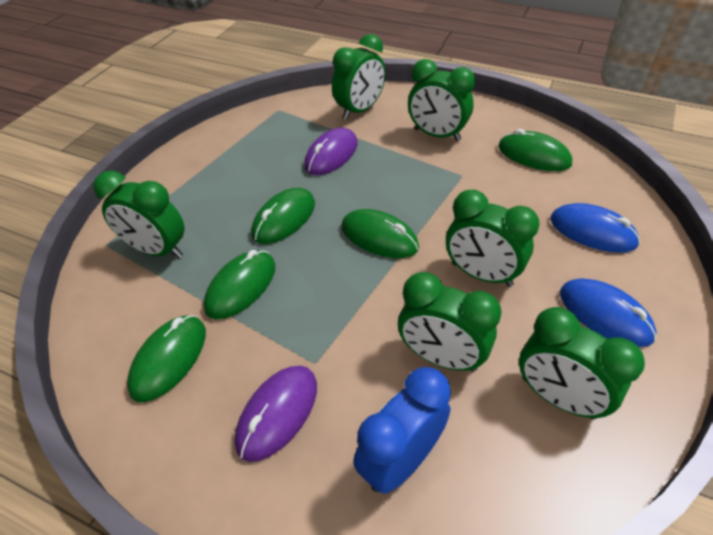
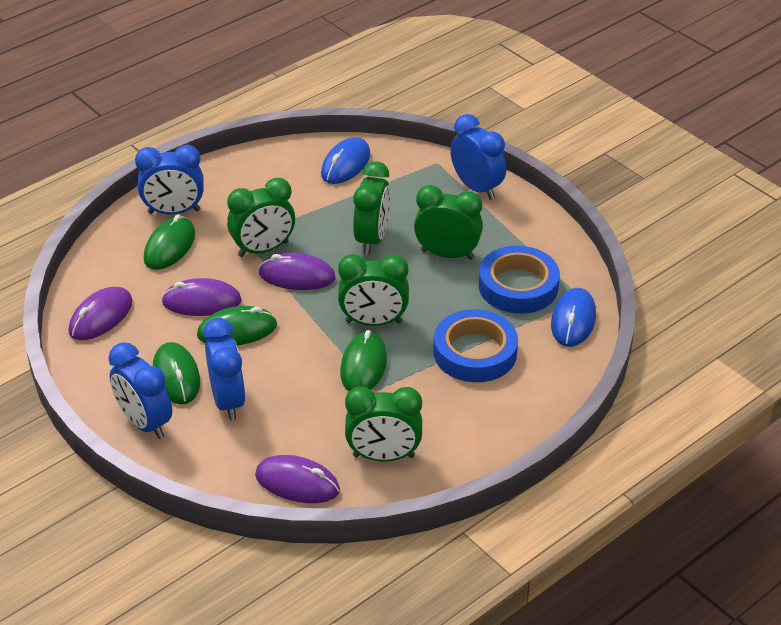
blue clock: 1 -> 4
blue tape: 0 -> 2
green clock: 6 -> 5
green mouse: 5 -> 4
purple mouse: 2 -> 4

